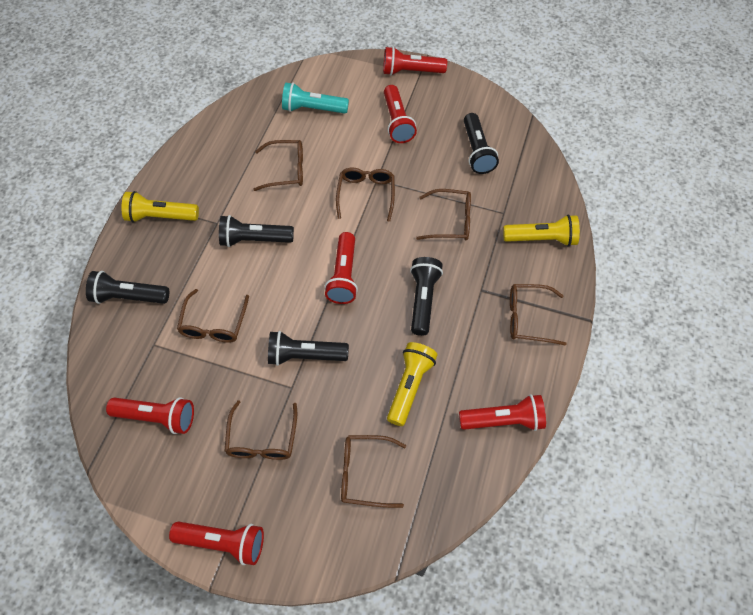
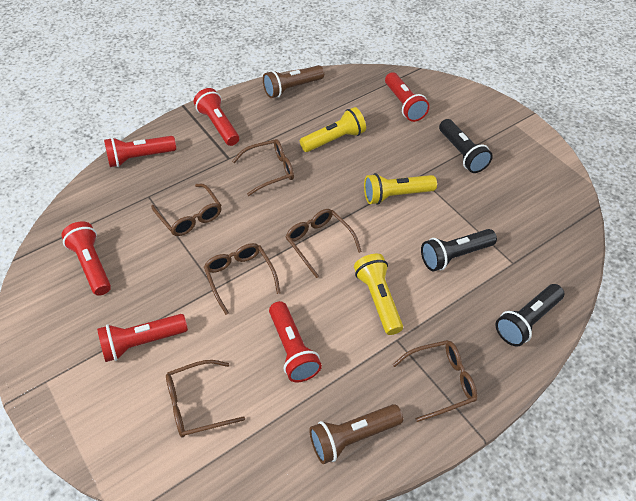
black flashlight: 5 -> 3
brown flashlight: 0 -> 2
brown glasses: 7 -> 6
turquoise flashlight: 1 -> 0

